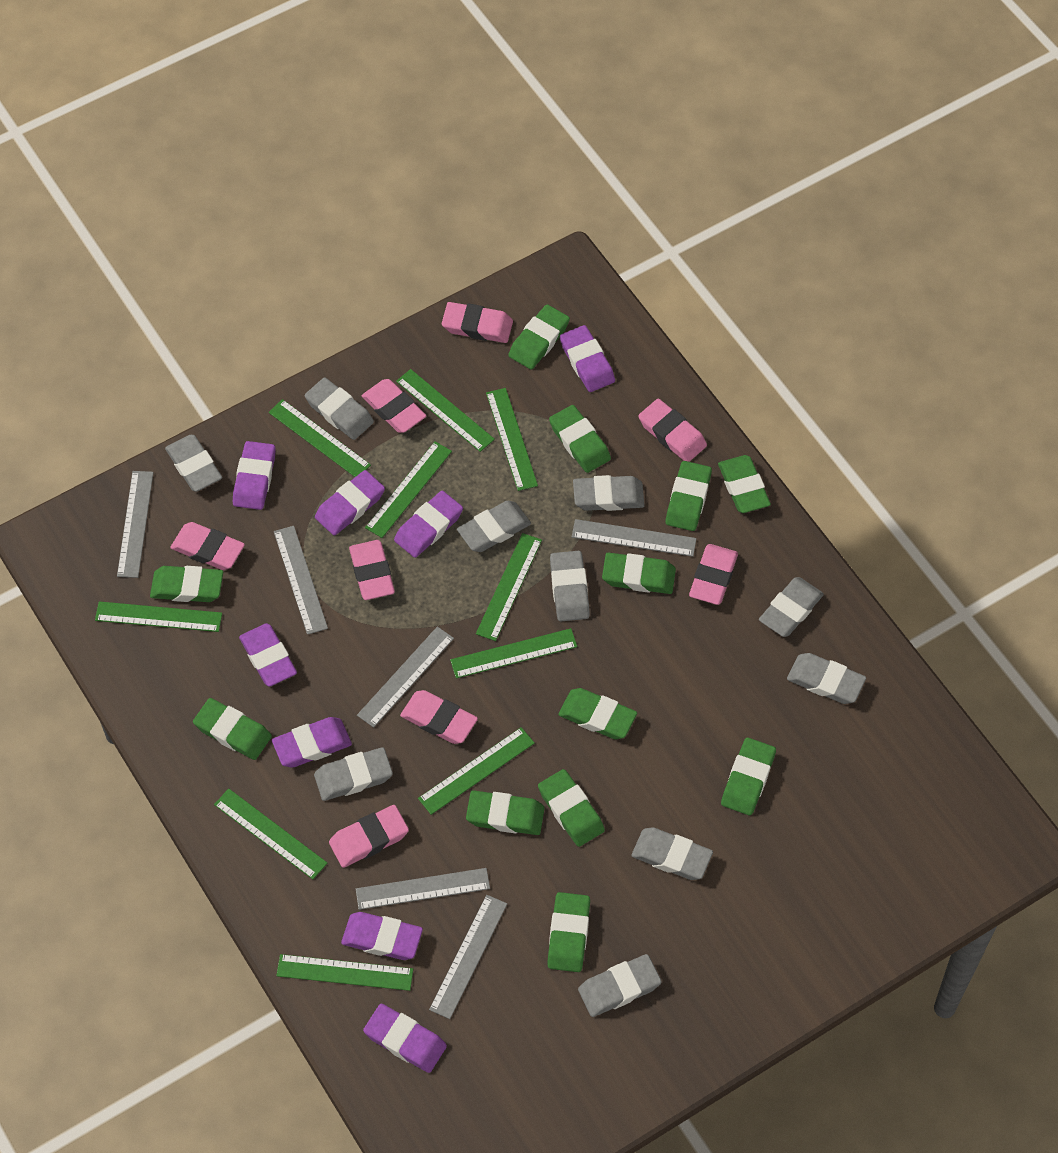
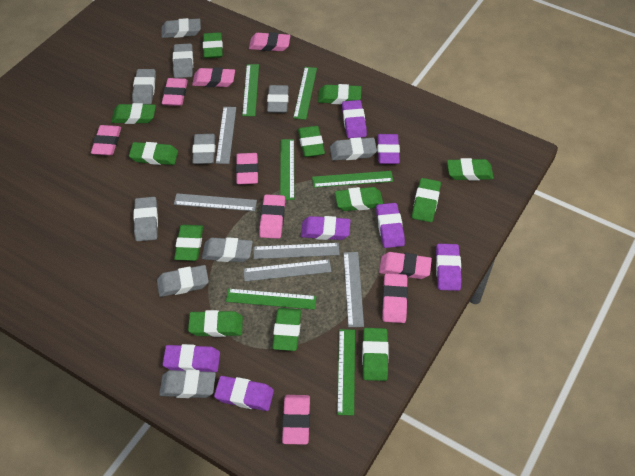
green ruler: 10 -> 6
grey ruler: 6 -> 5
pink eraser: 8 -> 9
purple eraser: 8 -> 7

